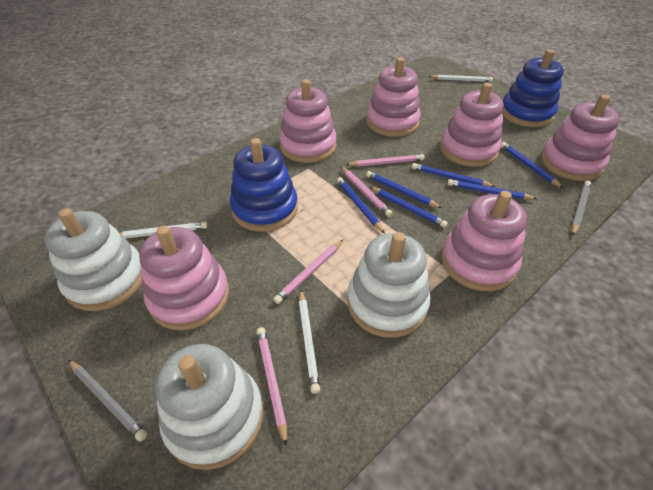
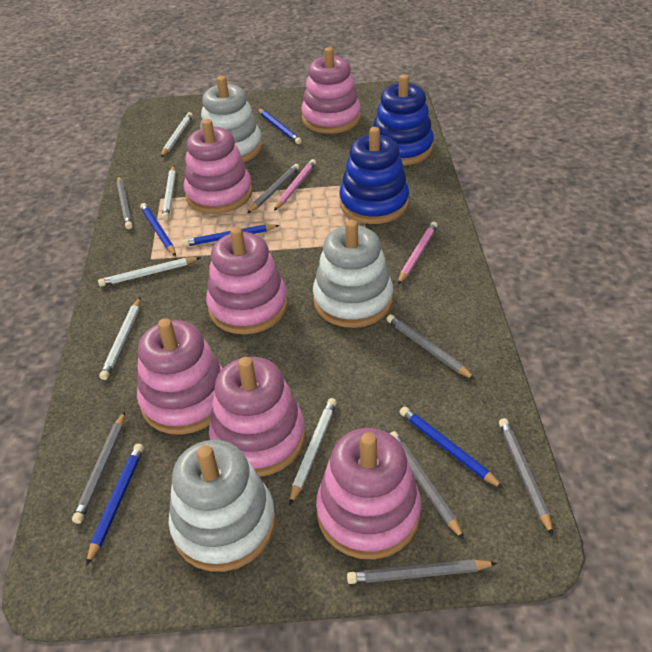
blue pencil: 6 -> 5
grey pencil: 2 -> 7
pink pencil: 4 -> 2
white pencil: 3 -> 5

